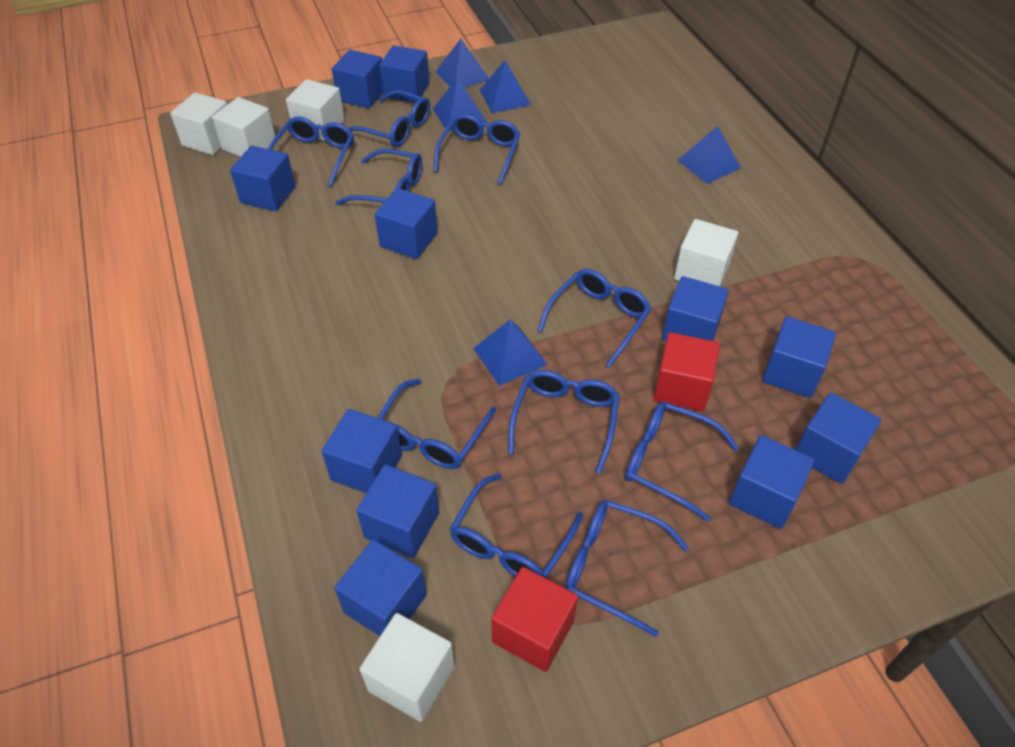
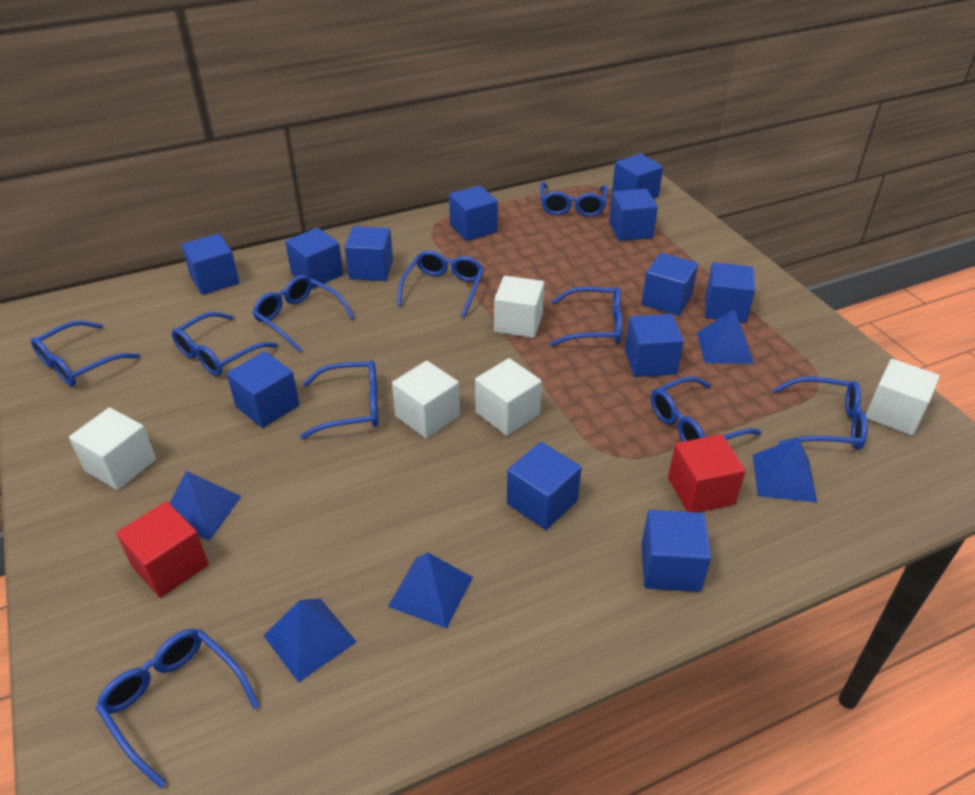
blue cube: 11 -> 12

